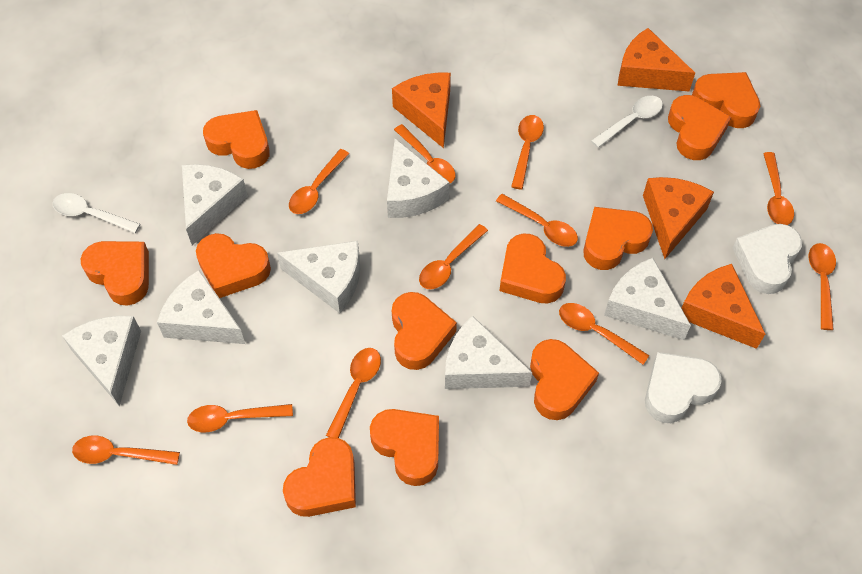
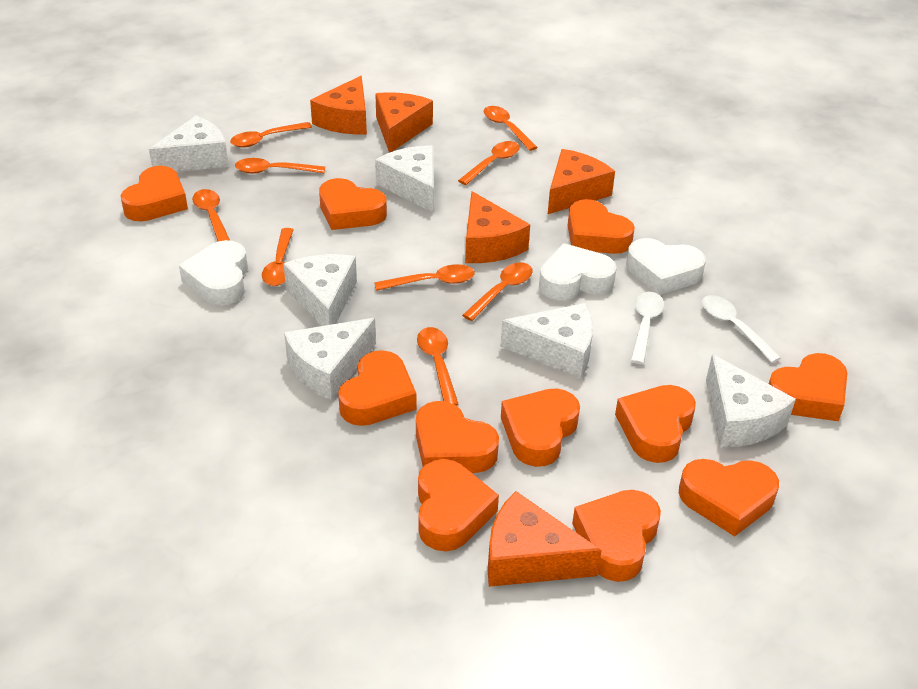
orange cheese: 4 -> 5
orange spoon: 11 -> 9
white cheese: 7 -> 6
white heart: 2 -> 3

